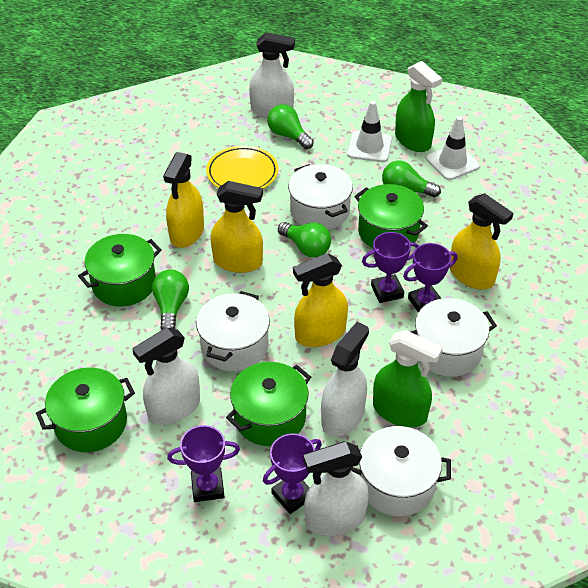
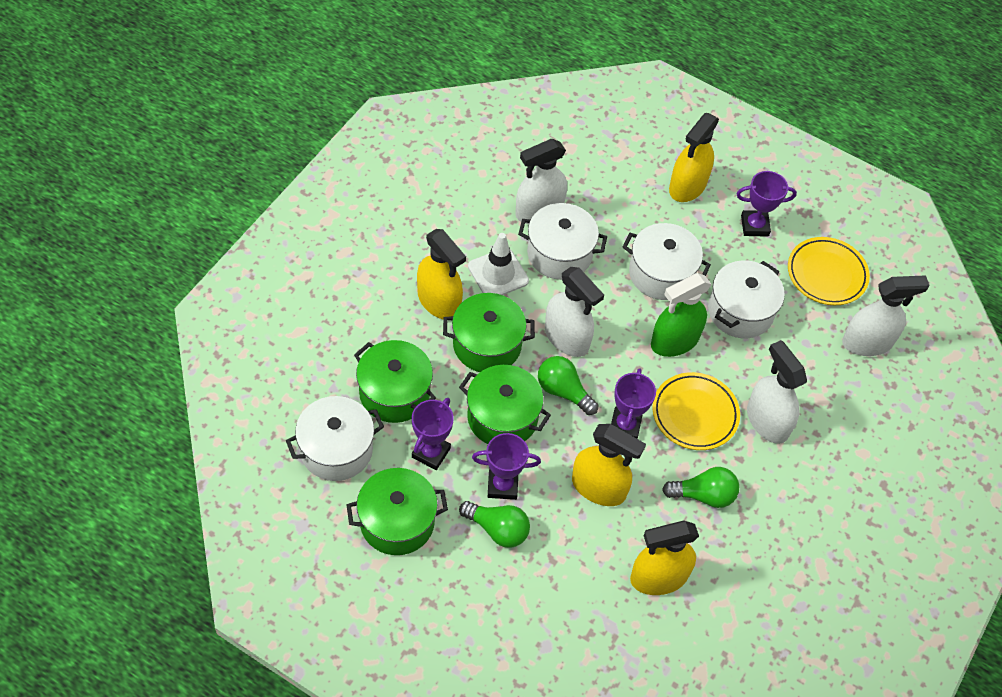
green light bulb: 4 -> 3
green spray bottle: 2 -> 1
white traffic cone: 2 -> 1
yellow plate: 1 -> 2

